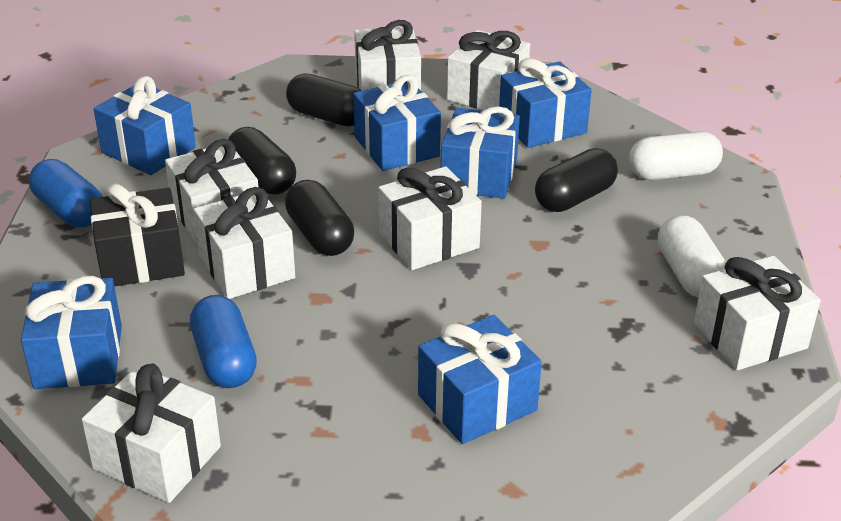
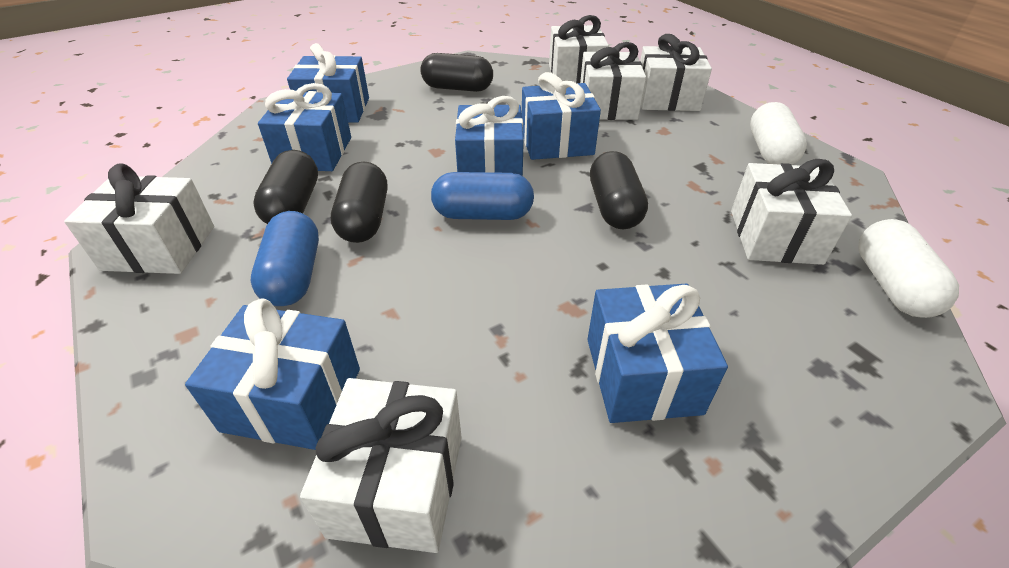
black gift: 1 -> 0
white gift: 7 -> 6

